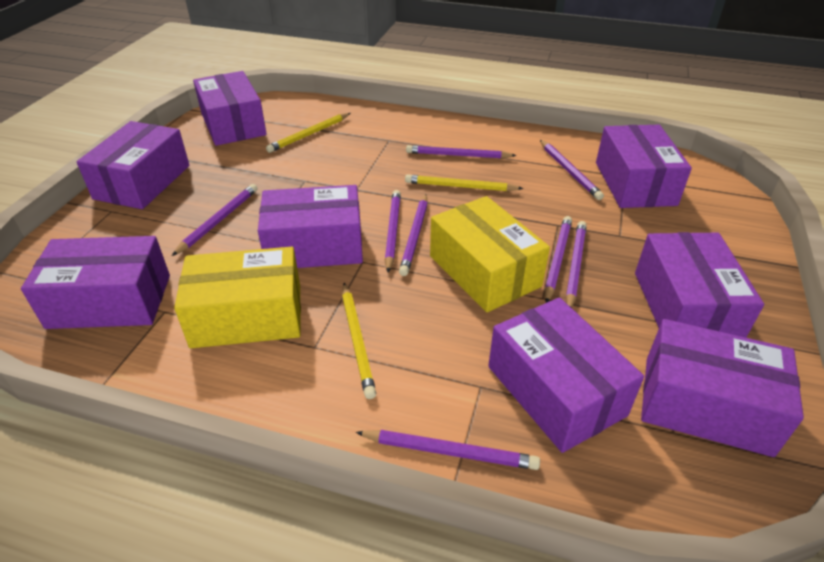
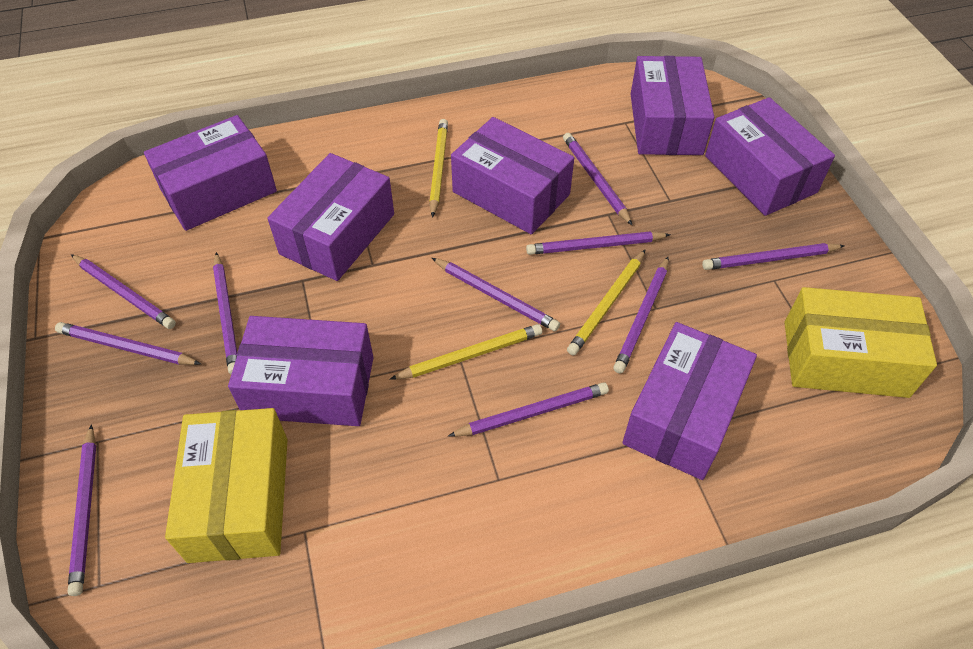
purple box: 8 -> 7
purple pencil: 8 -> 10

